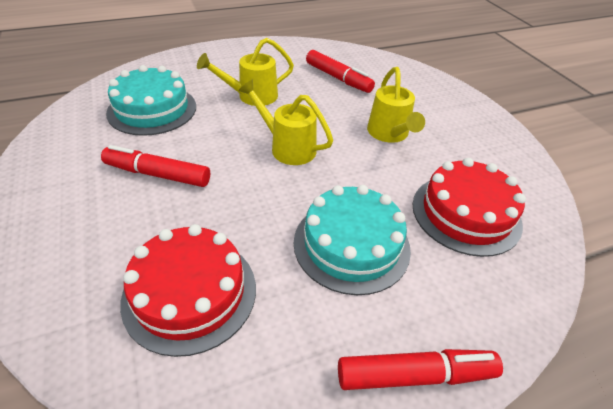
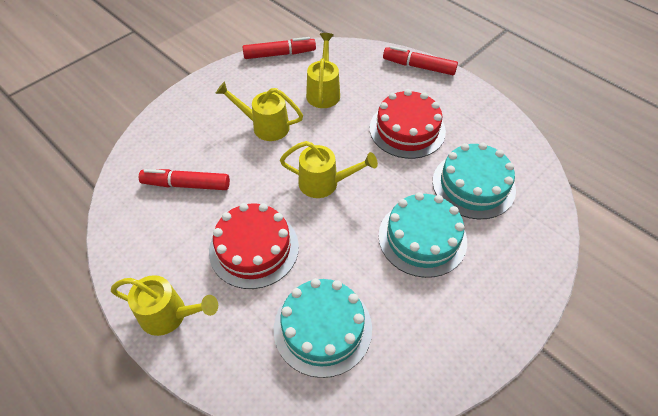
turquoise cake: 2 -> 3
yellow watering can: 3 -> 4

